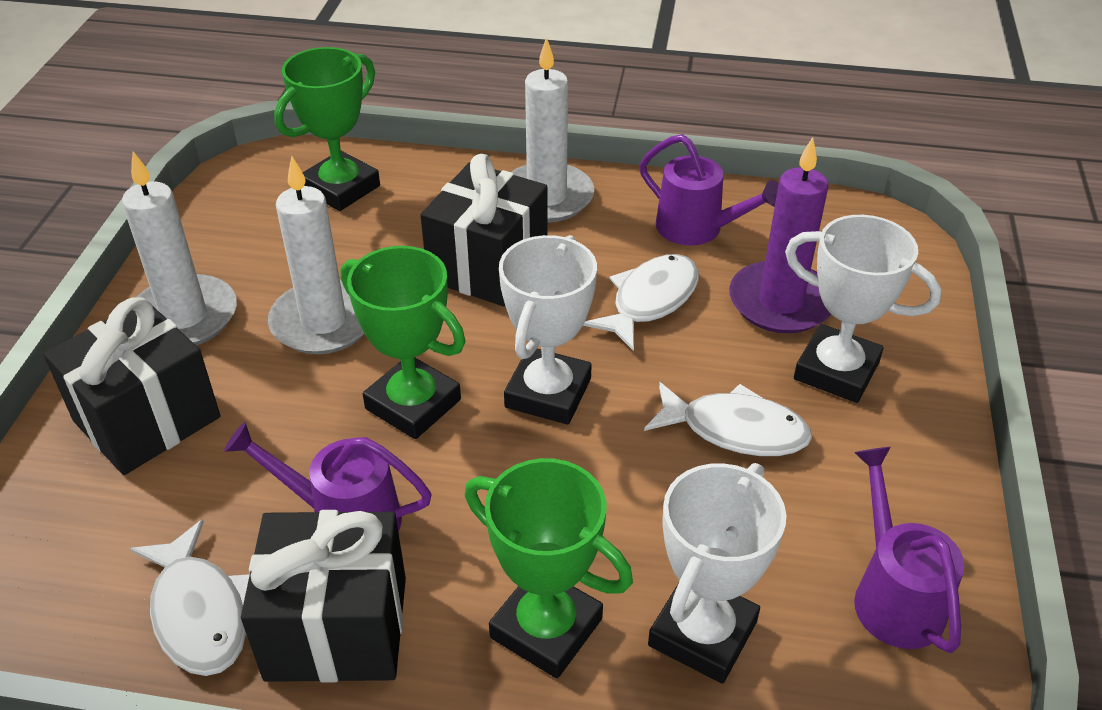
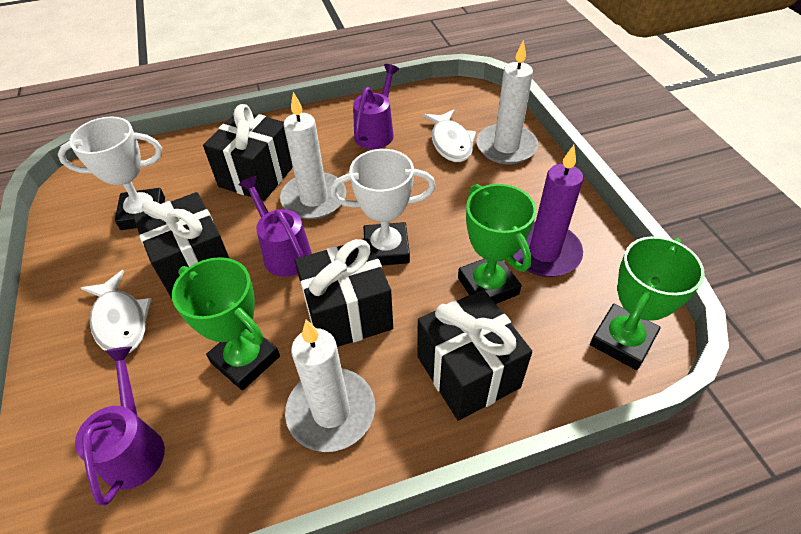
black gift: 3 -> 4
white fish: 3 -> 2
white trophy: 3 -> 2

